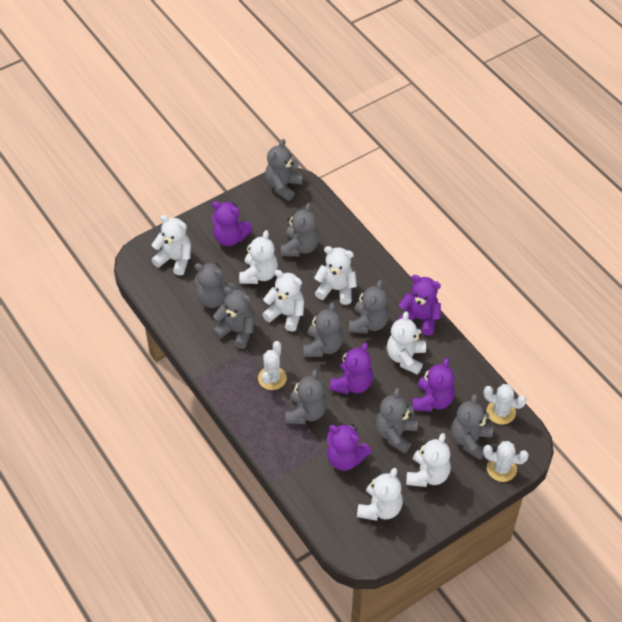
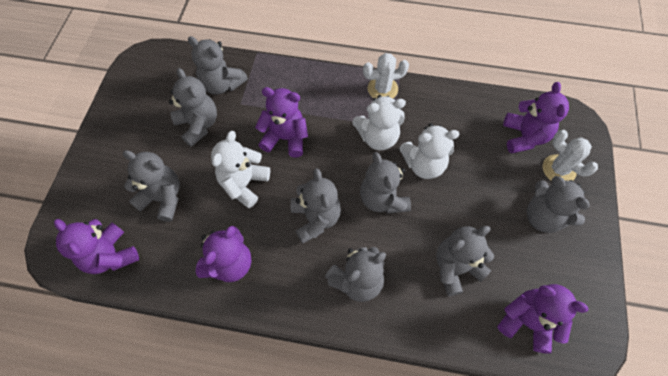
grey teddy bear: 9 -> 8
white cactus: 3 -> 2
white teddy bear: 7 -> 3

